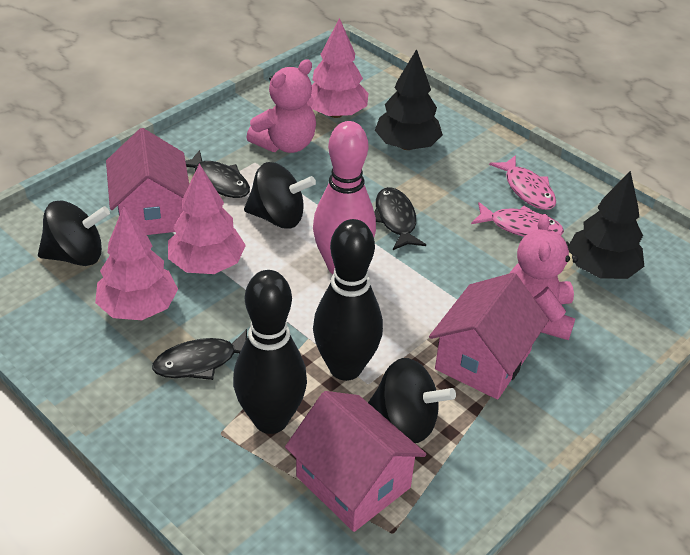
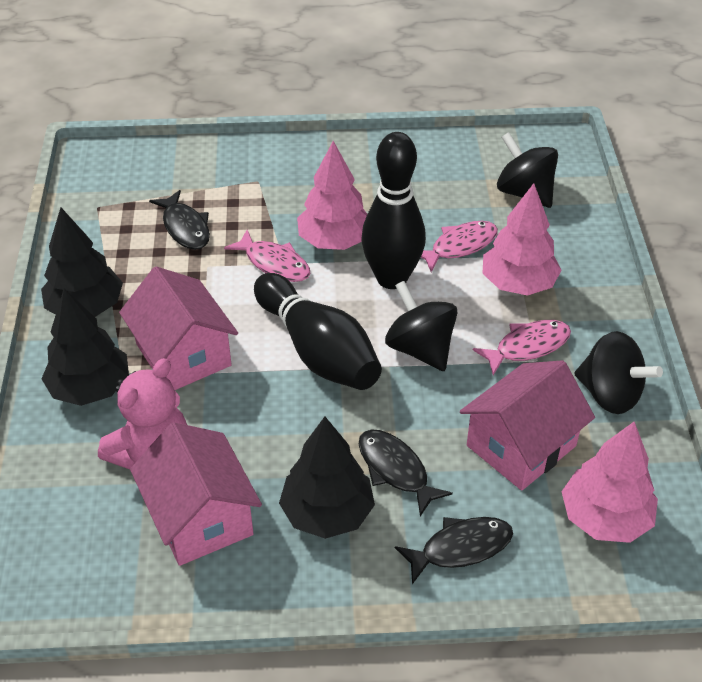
black tree: 2 -> 3
pink bowling pin: 1 -> 0
pink fish: 2 -> 3
pink teddy bear: 2 -> 1

